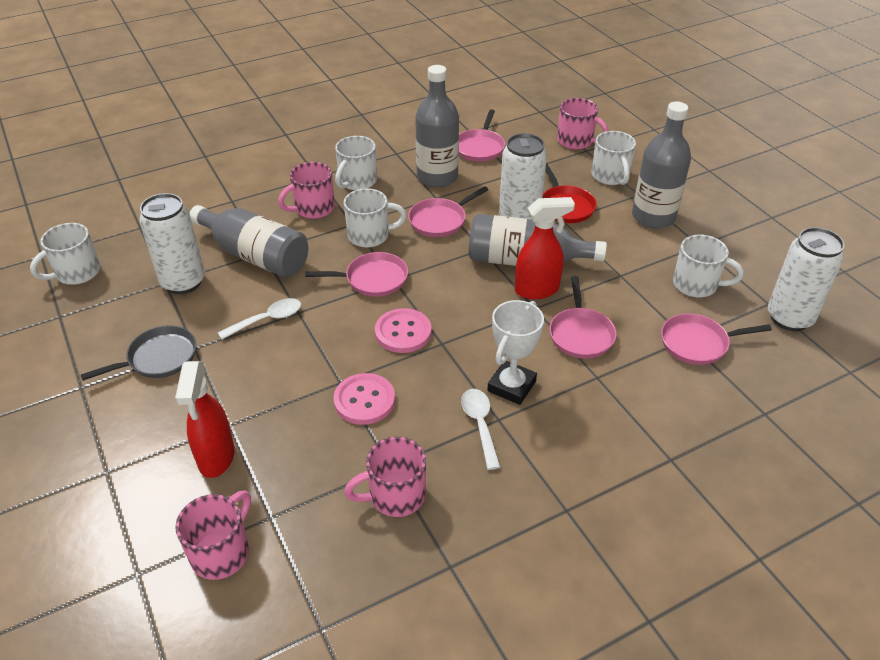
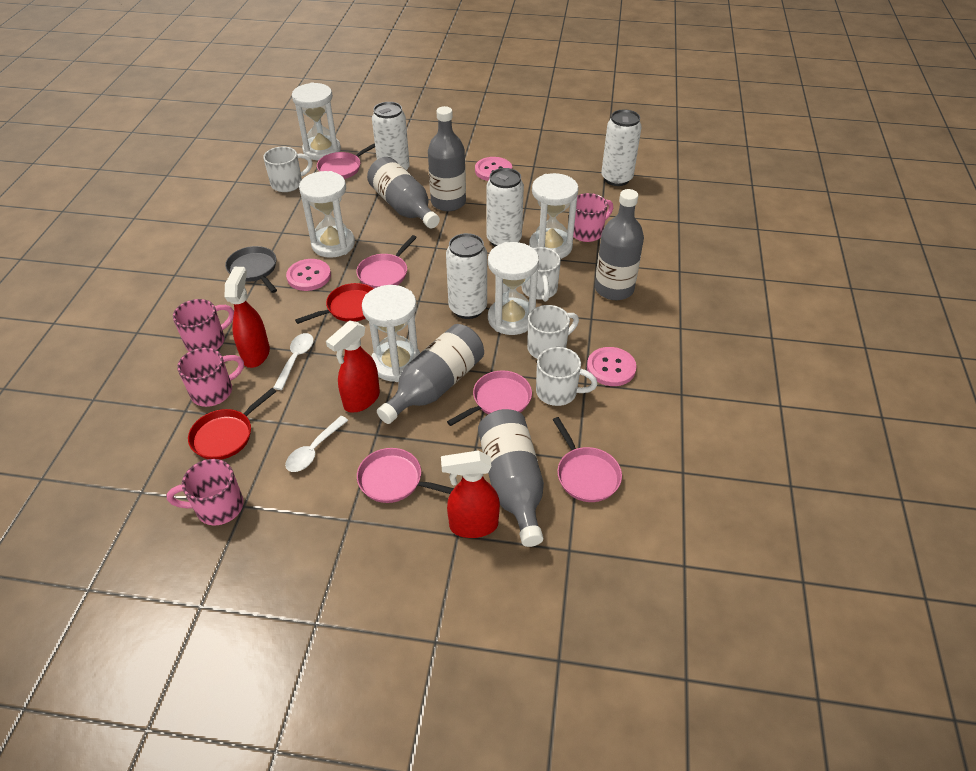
grey bottle: 4 -> 5
pink button: 2 -> 3
red pan: 1 -> 2
red spray bottle: 2 -> 3
white can: 3 -> 4
white hourglass: 0 -> 5
white mug: 5 -> 4
white trophy: 1 -> 0

